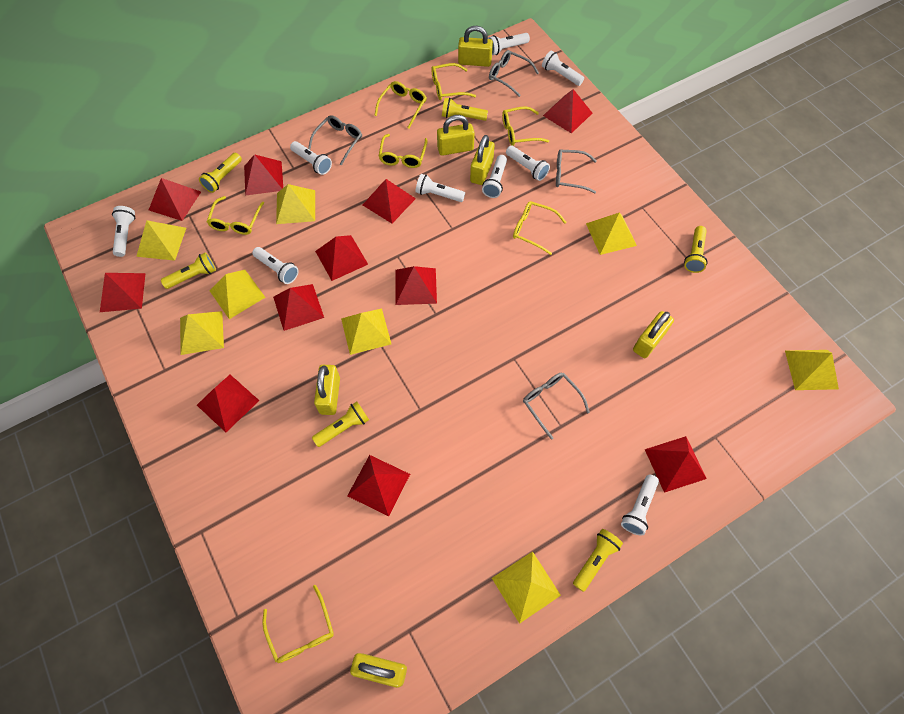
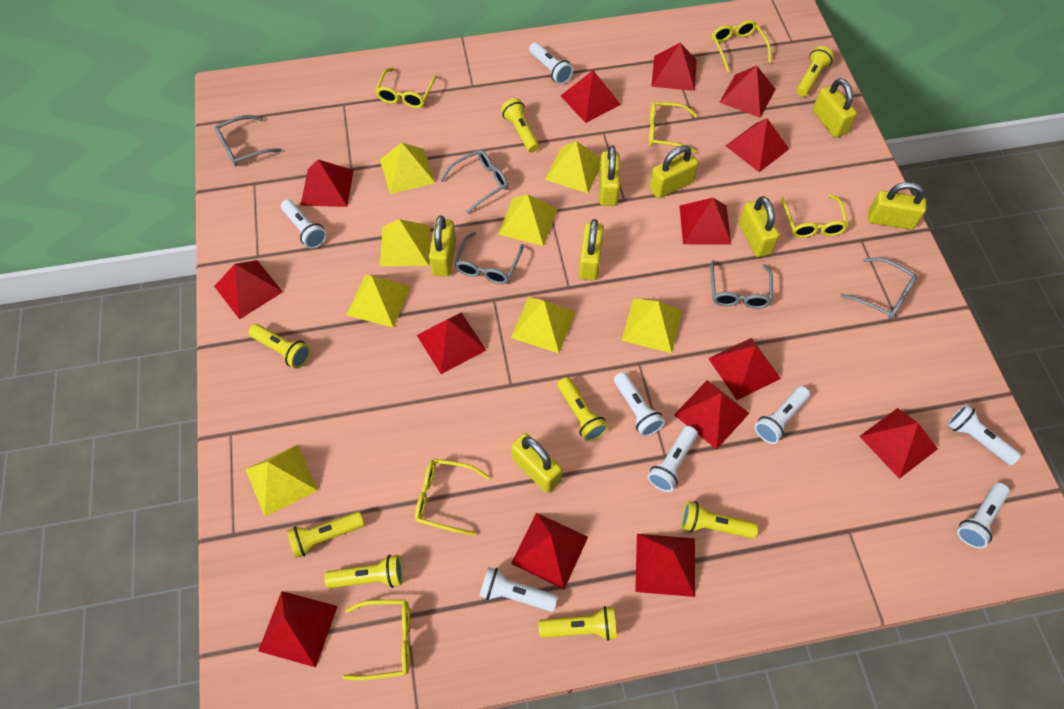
grey glasses: 4 -> 5
red pyramid: 11 -> 14
white flashlight: 9 -> 8
yellow flashlight: 6 -> 8
yellow glasses: 7 -> 6
yellow padlock: 6 -> 8

